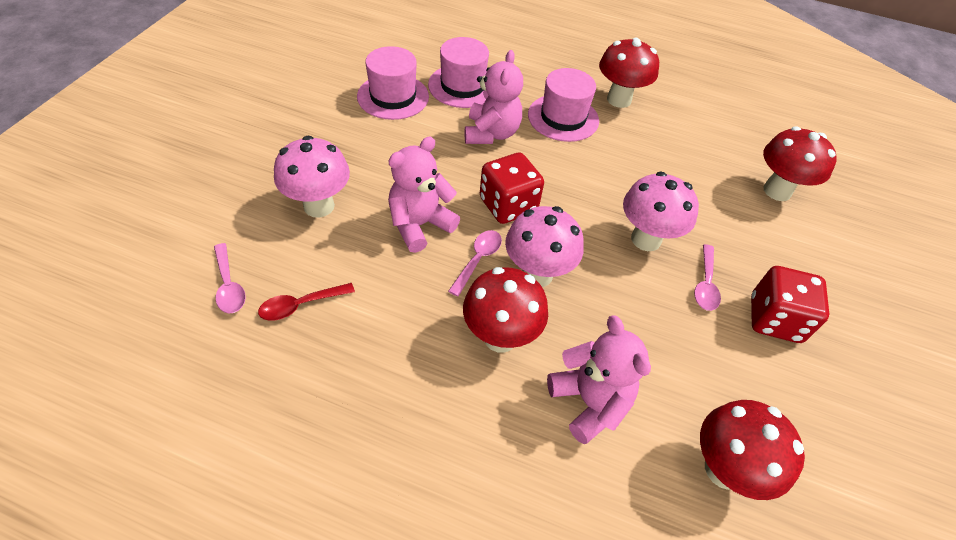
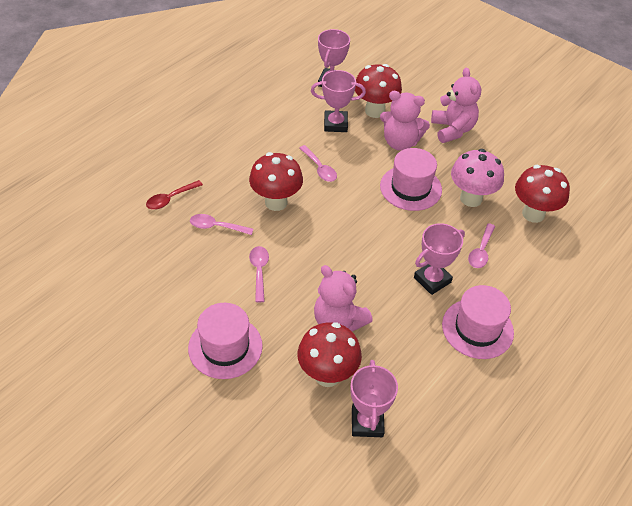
pink mushroom: 3 -> 1
pink spoon: 3 -> 4
pink trophy: 0 -> 4
red dice: 2 -> 0

